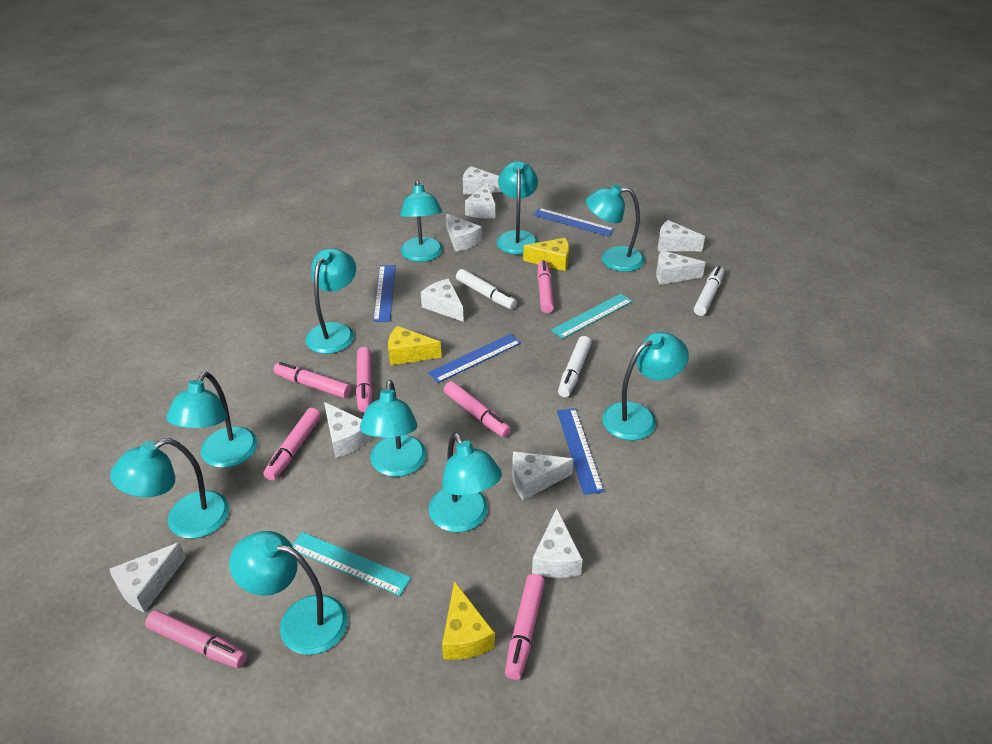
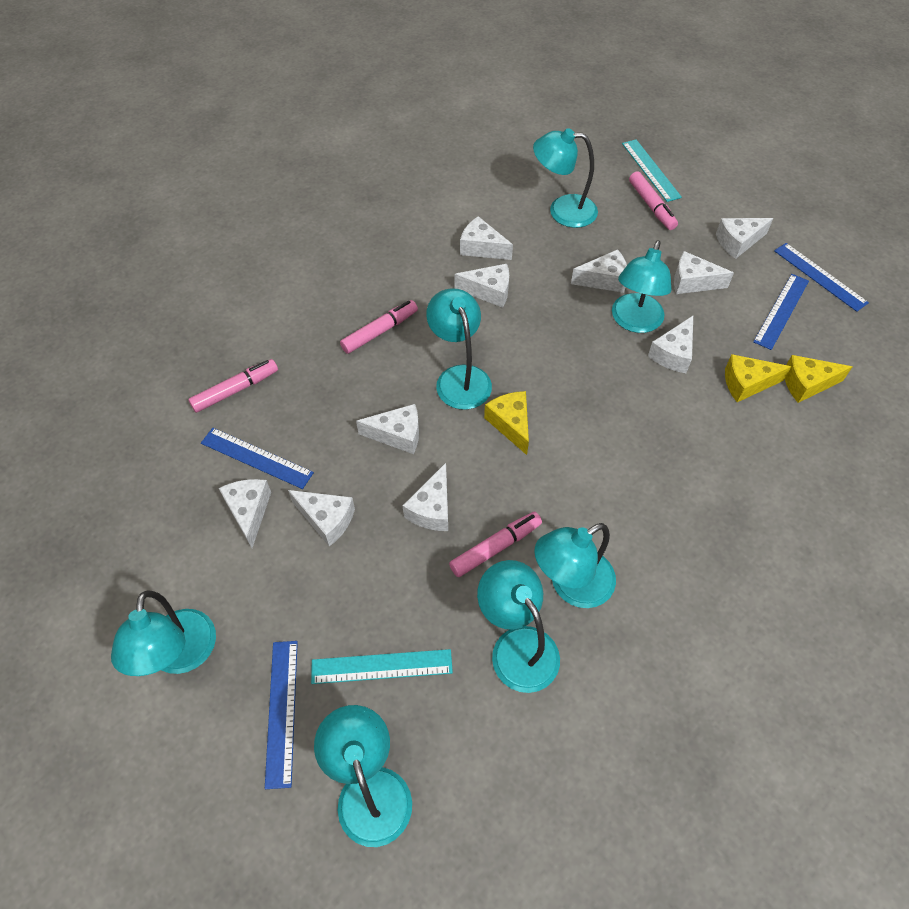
pink marker: 7 -> 4
turquoise lamp: 10 -> 7
white marker: 3 -> 0

